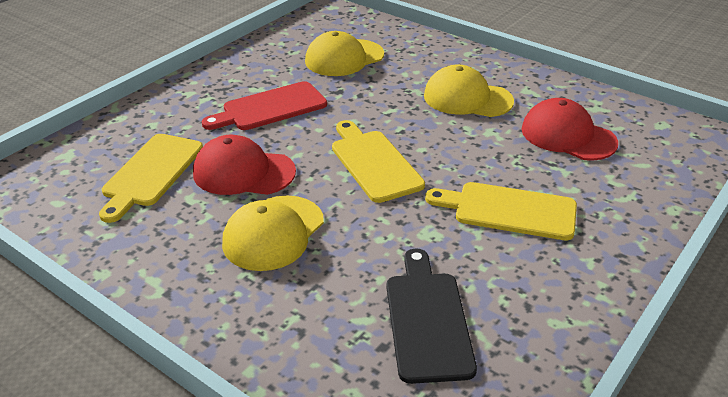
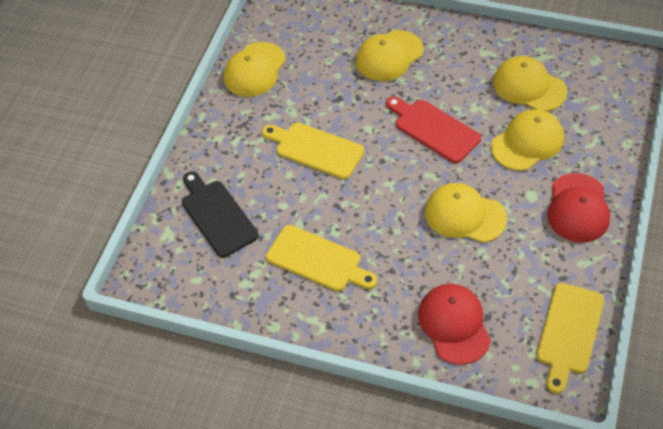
yellow cap: 3 -> 5

